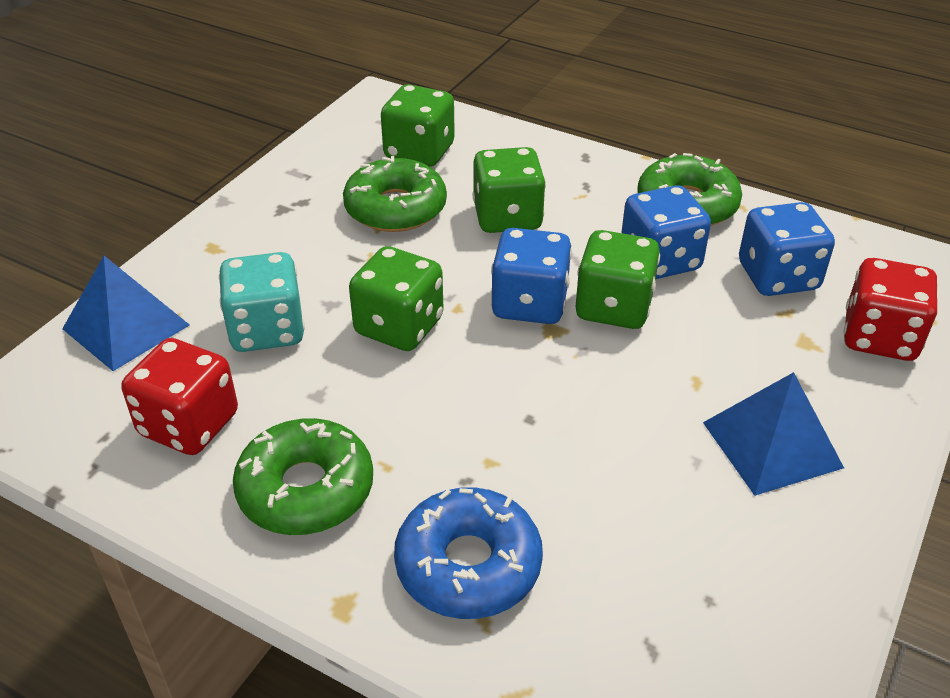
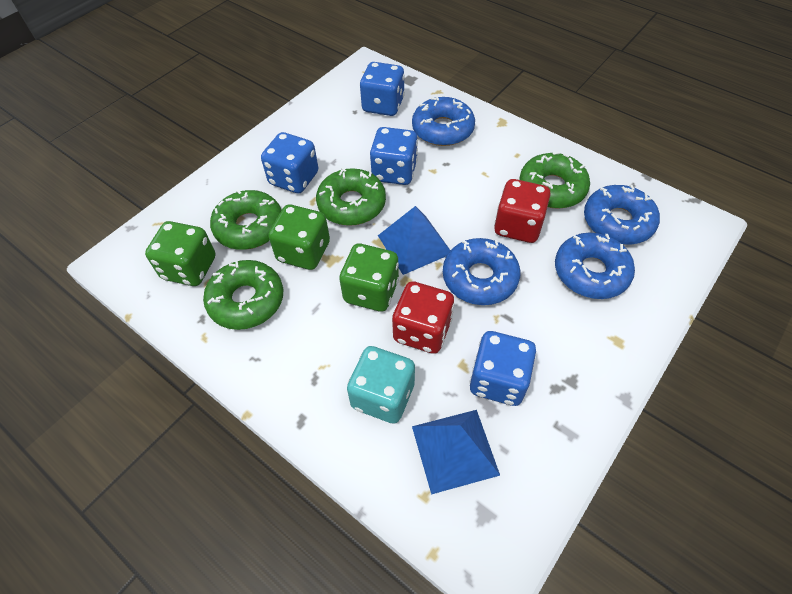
blue dice: 3 -> 4
blue donut: 1 -> 4
green dice: 4 -> 3
green donut: 3 -> 4

